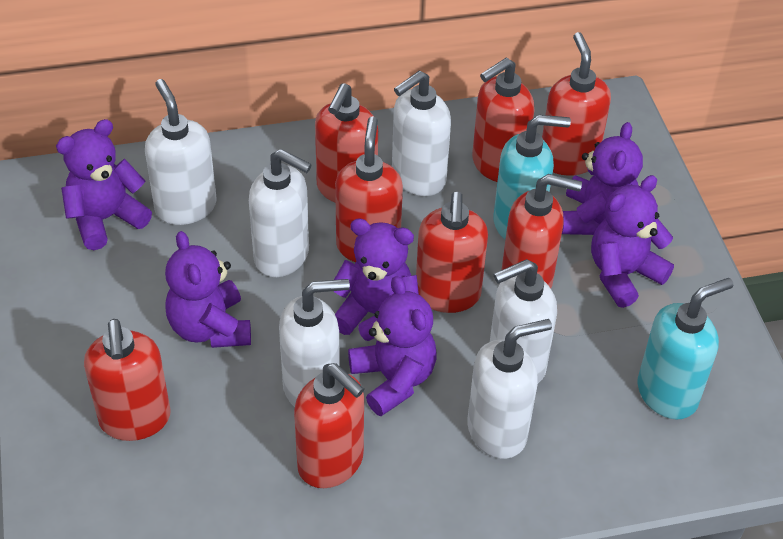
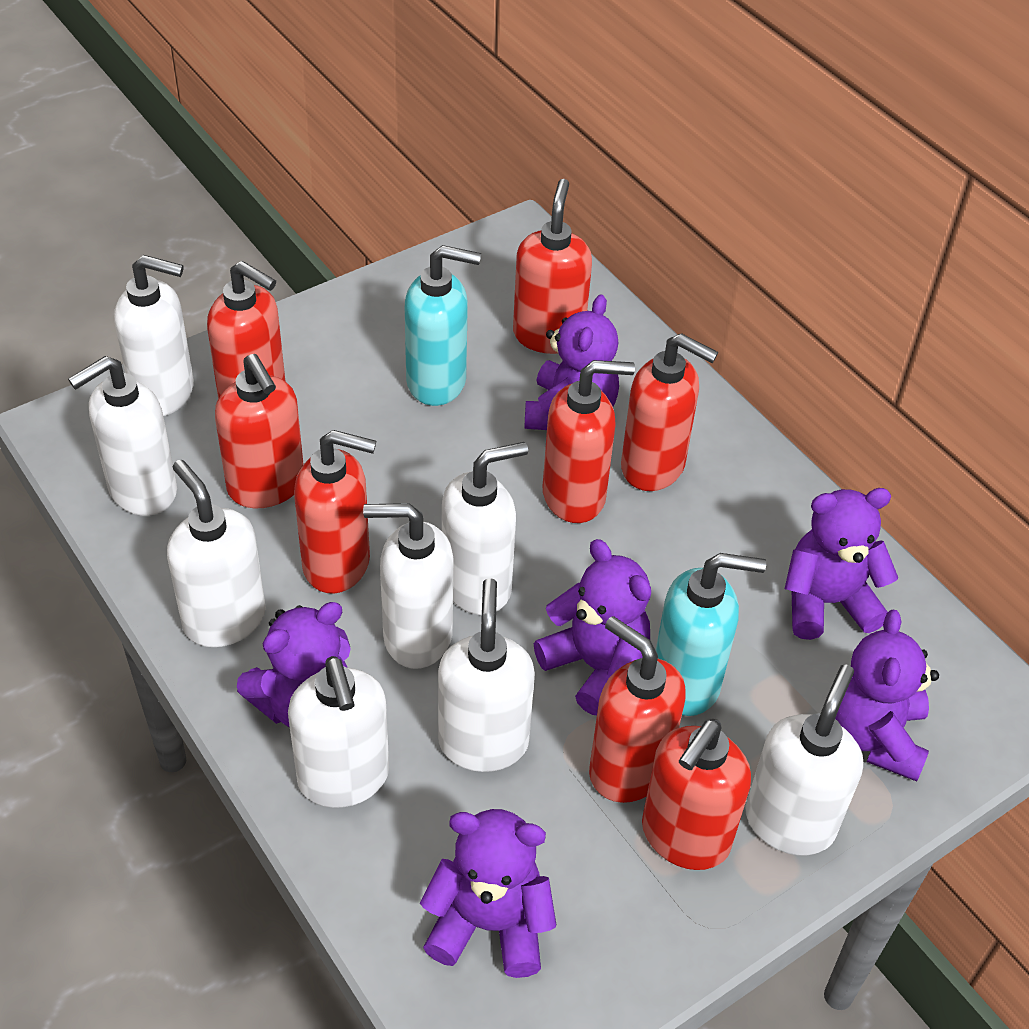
white soap dispenser: 6 -> 8

